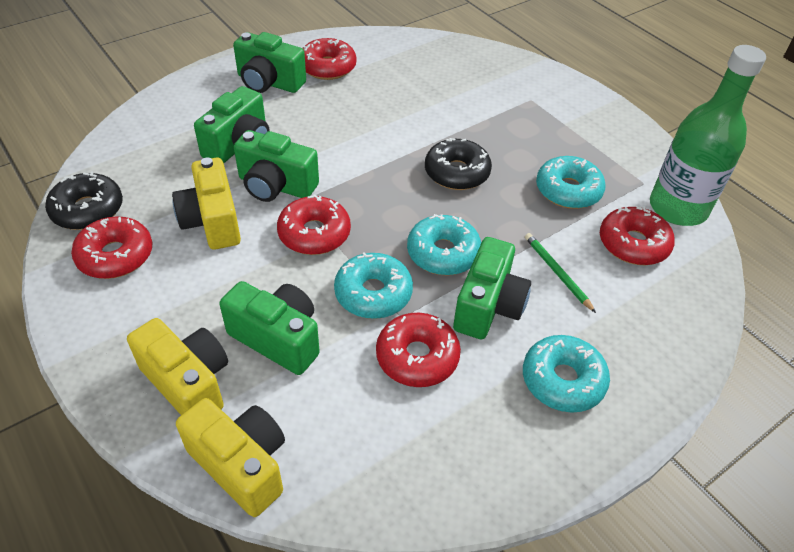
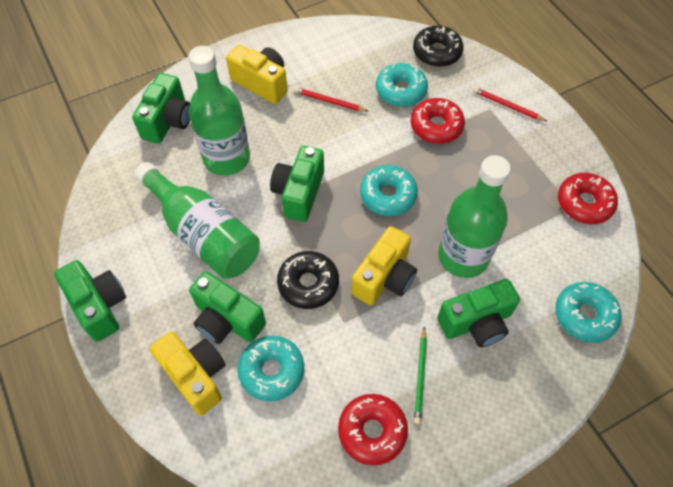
green bottle: 1 -> 3
red donut: 5 -> 3
red pencil: 0 -> 2

